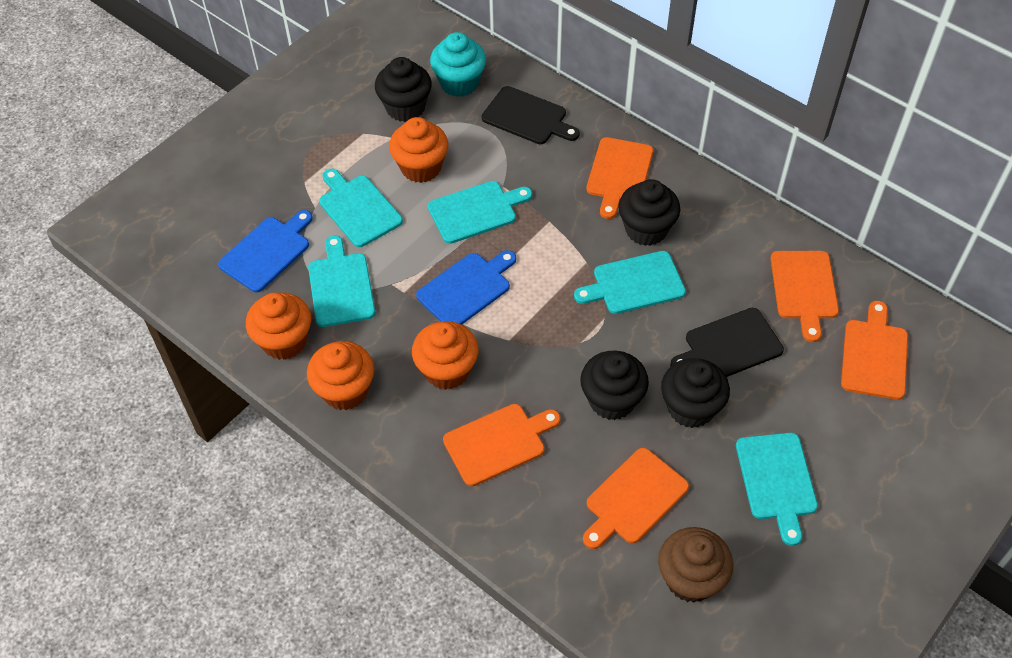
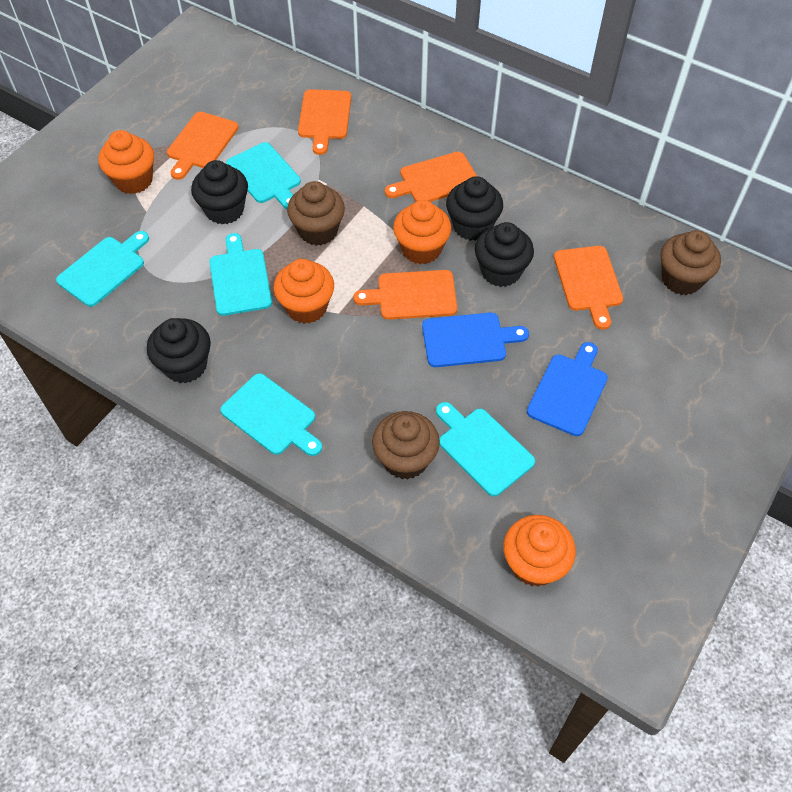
black cutting board: 2 -> 0
brown cupcake: 1 -> 3
turquoise cupcake: 1 -> 0

